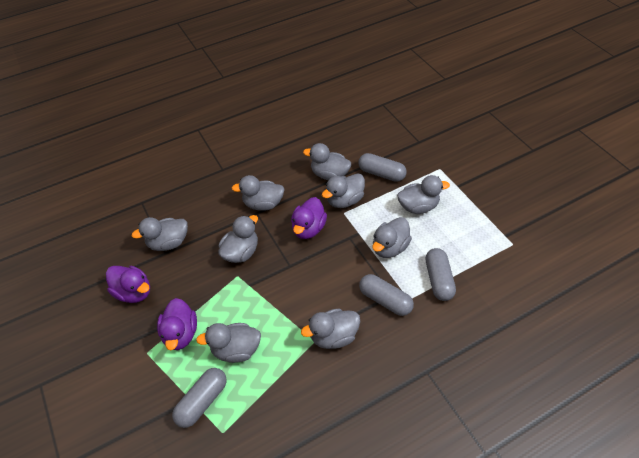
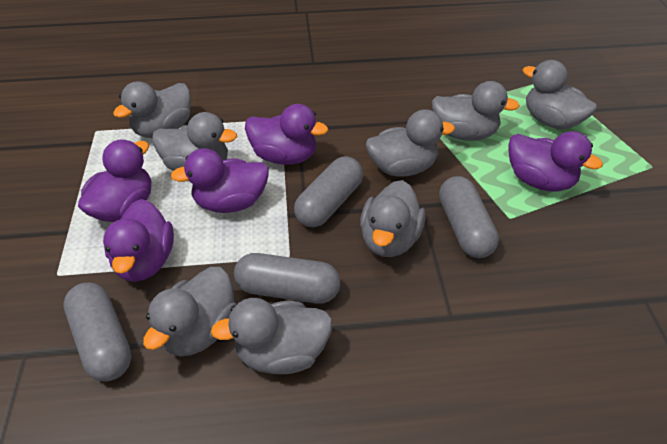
grey duck: 9 -> 8
purple duck: 3 -> 5

